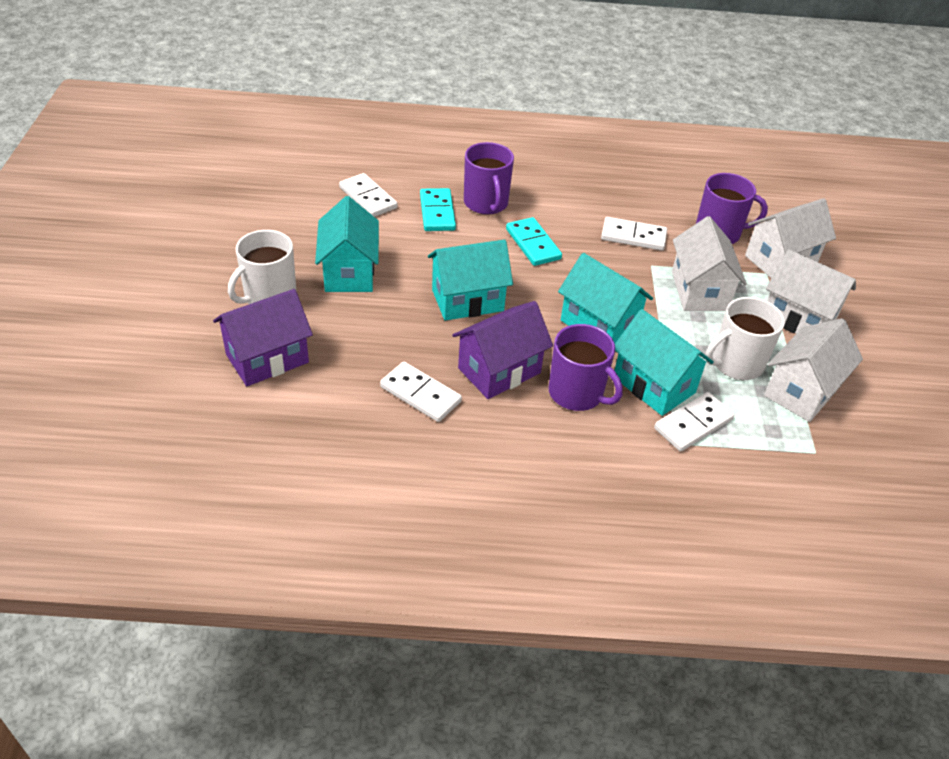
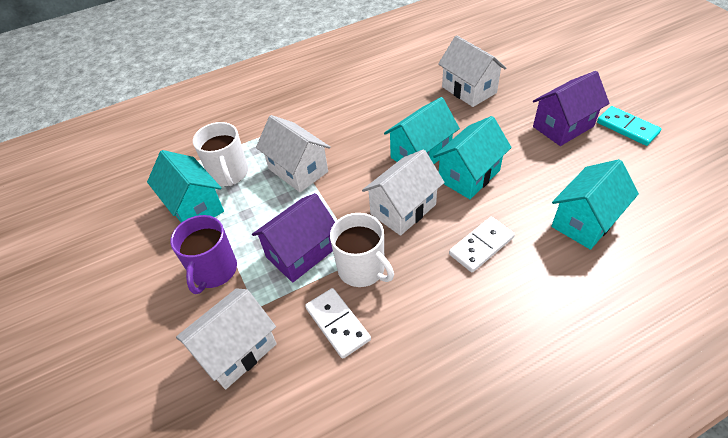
purple mug: 3 -> 1
turquoise domino: 2 -> 1
white domino: 4 -> 2

